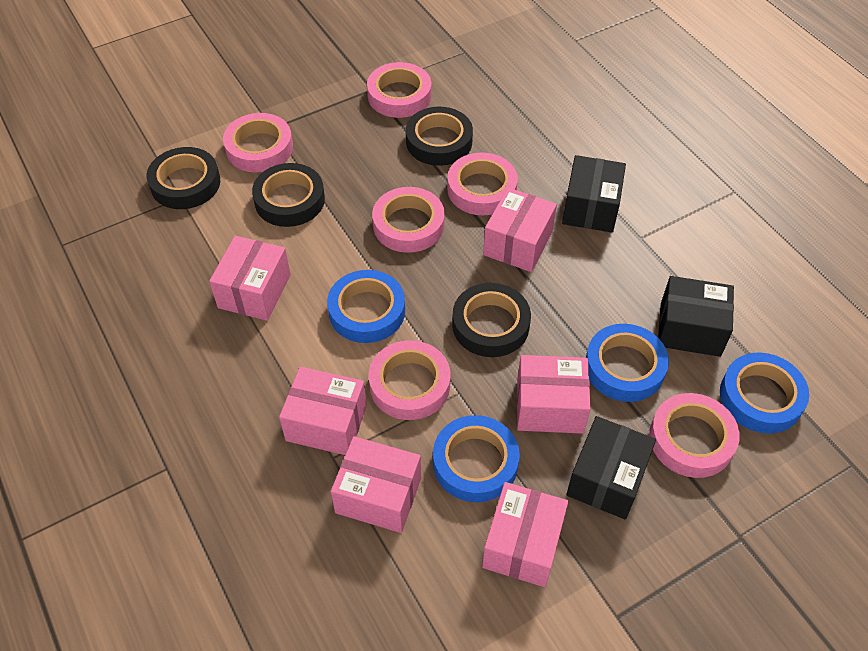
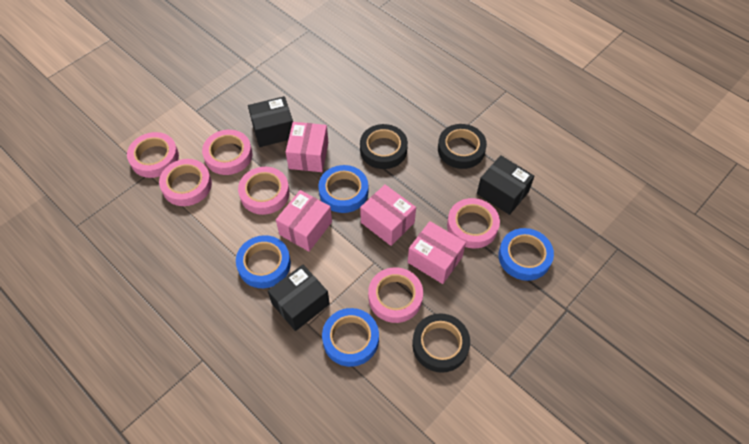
black tape: 4 -> 3
pink box: 6 -> 4

